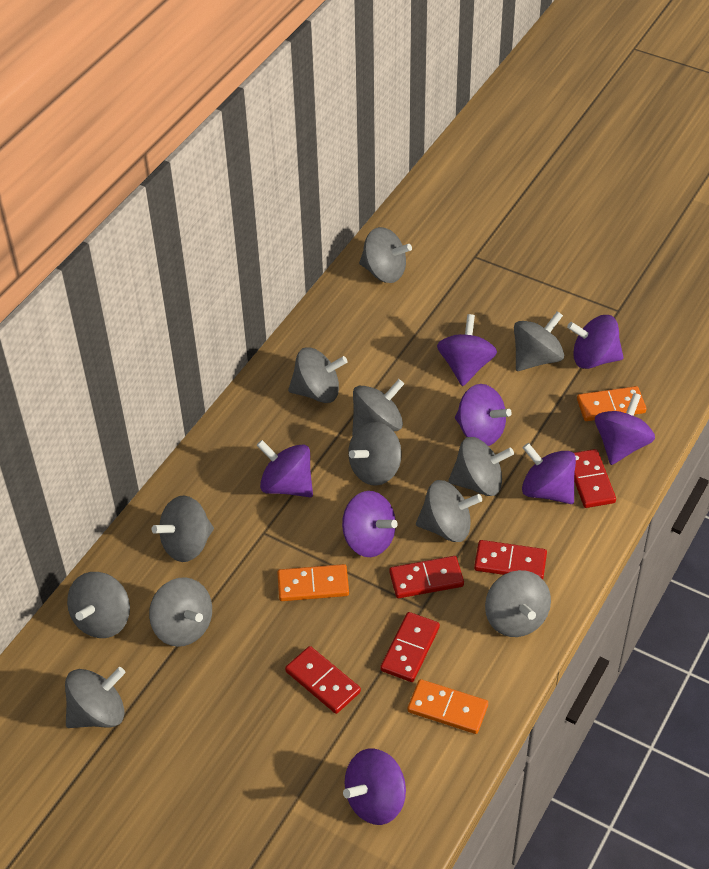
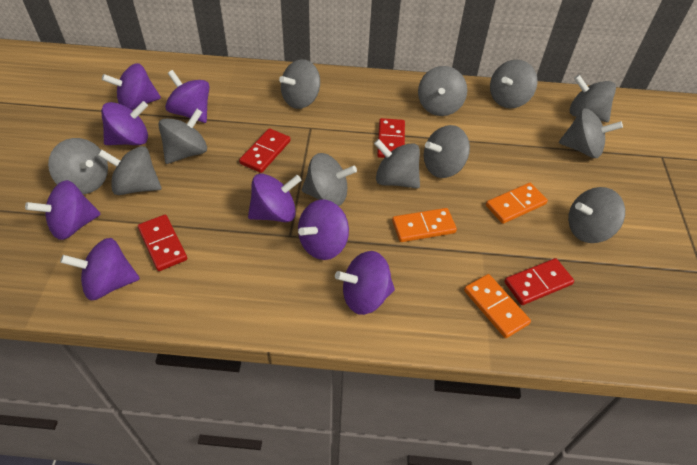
red domino: 5 -> 4

